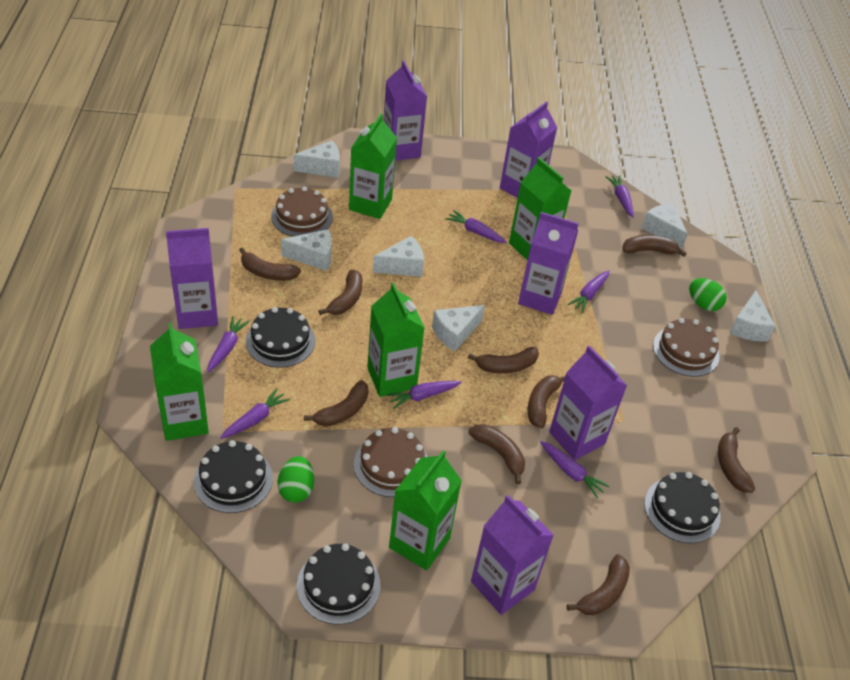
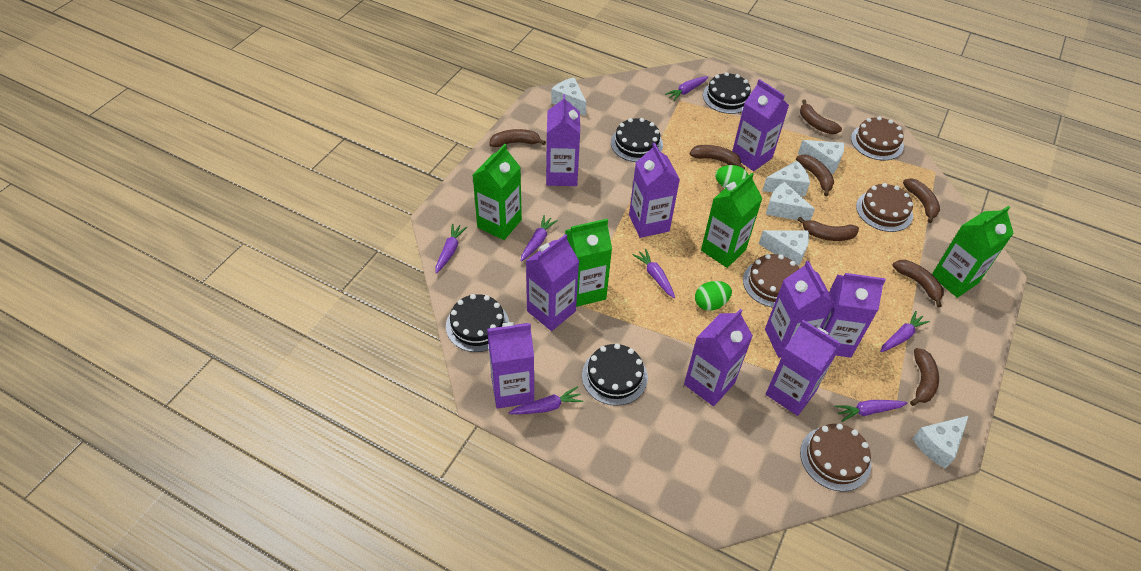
brown banana: 9 -> 8
brown cake: 3 -> 4
green carton: 5 -> 4
purple carton: 6 -> 9

